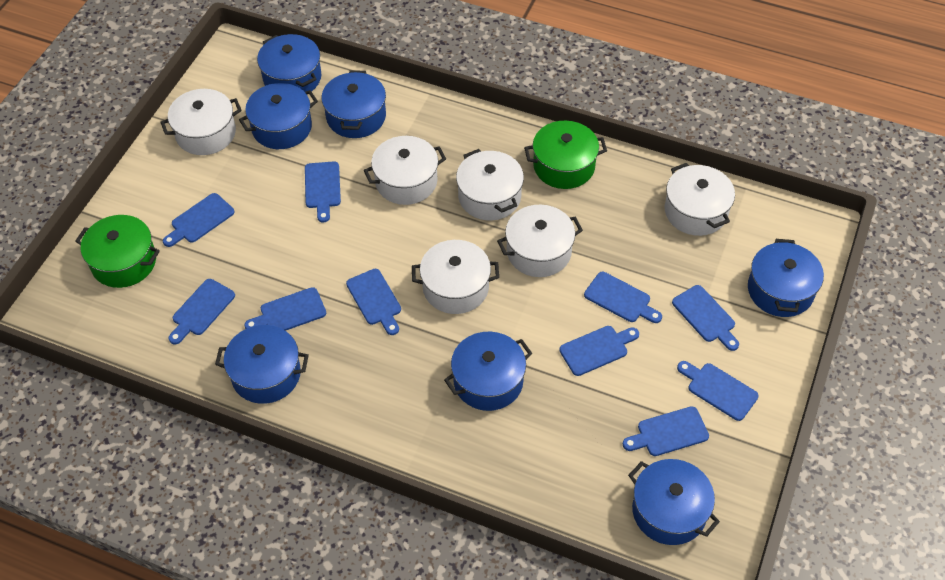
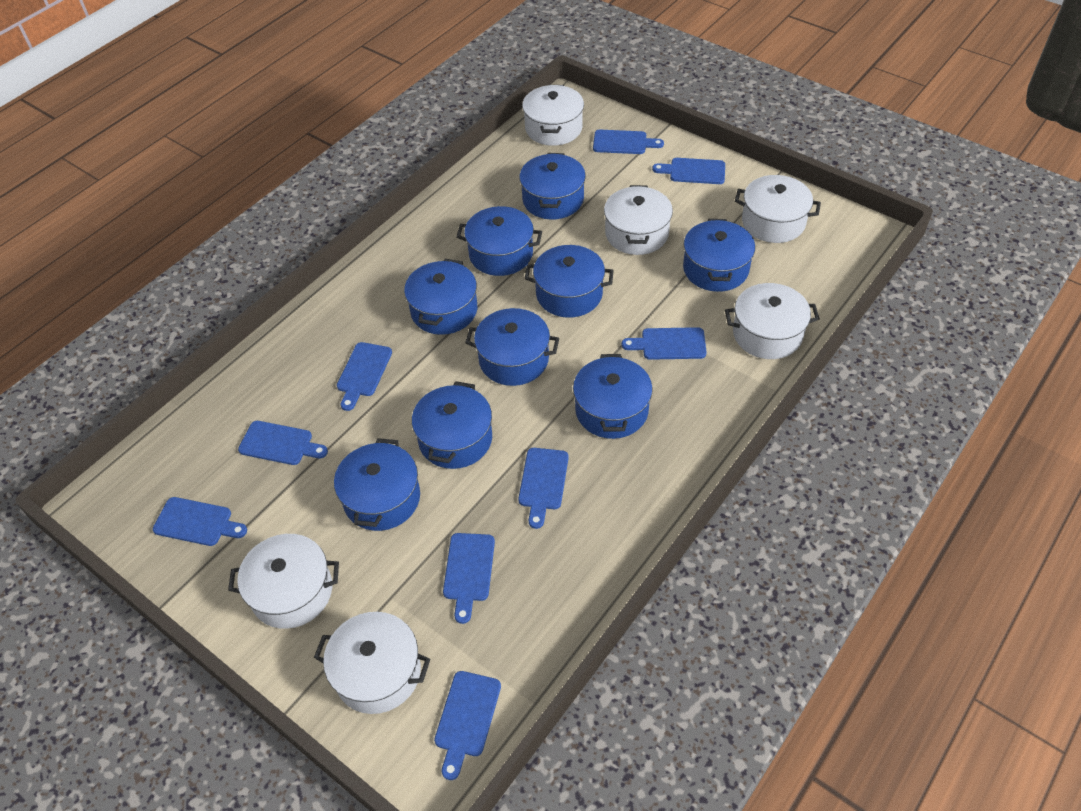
blue cutting board: 10 -> 9
blue pot: 7 -> 9
green pot: 2 -> 0

